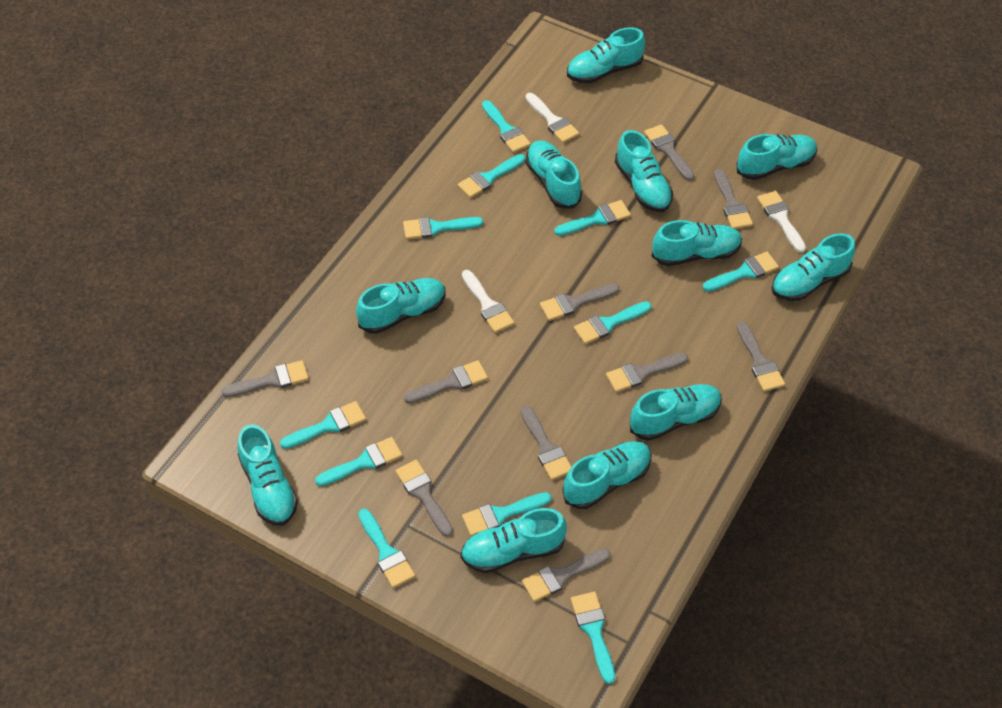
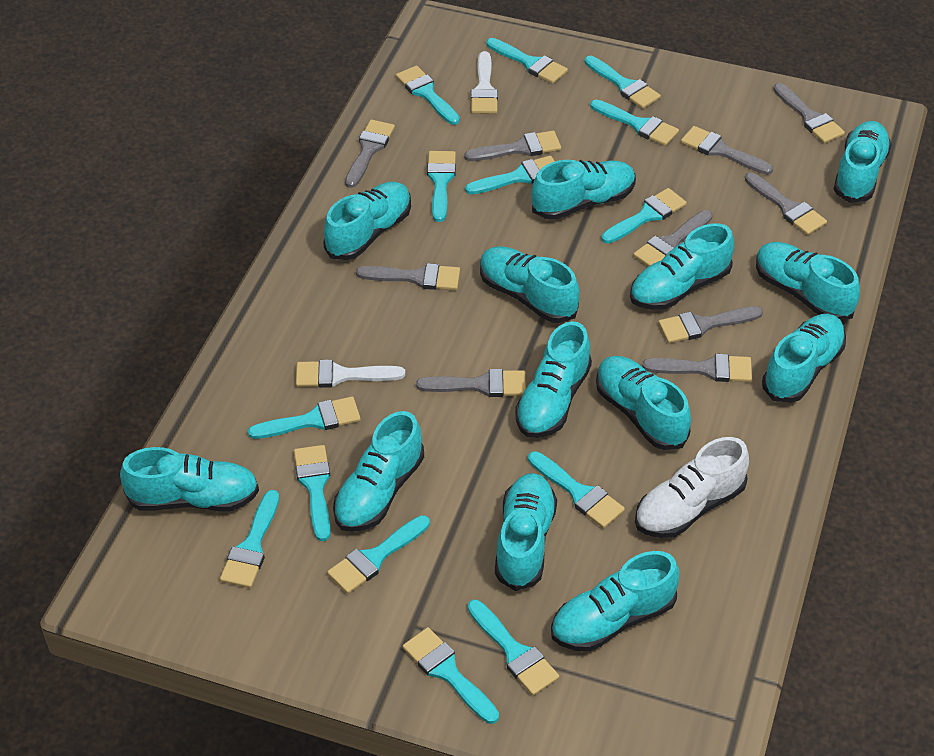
turquoise brush: 11 -> 14
turquoise shoe: 11 -> 13
white brush: 3 -> 2
white shoe: 0 -> 1

